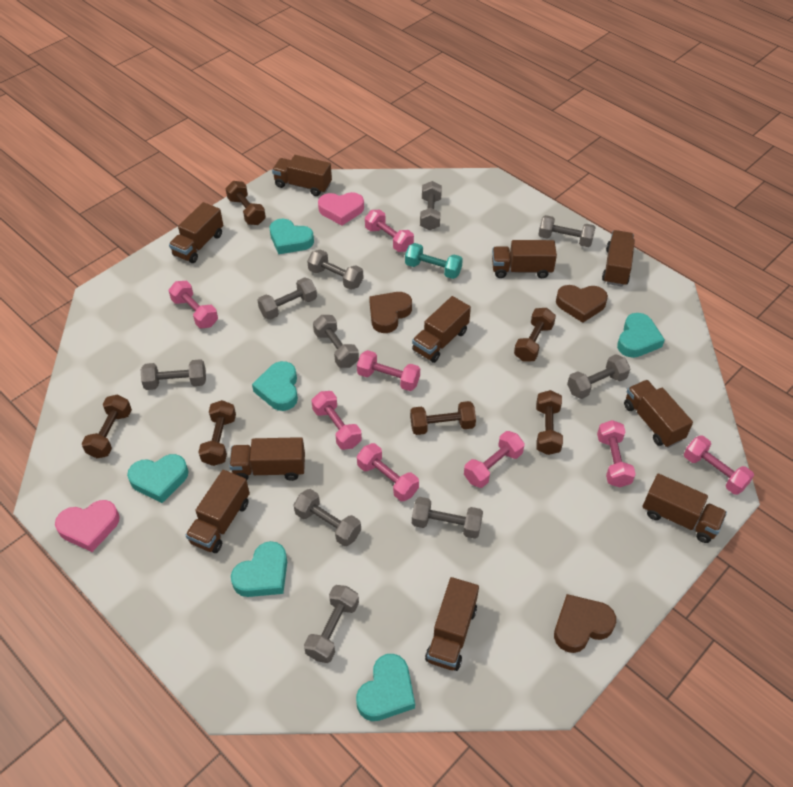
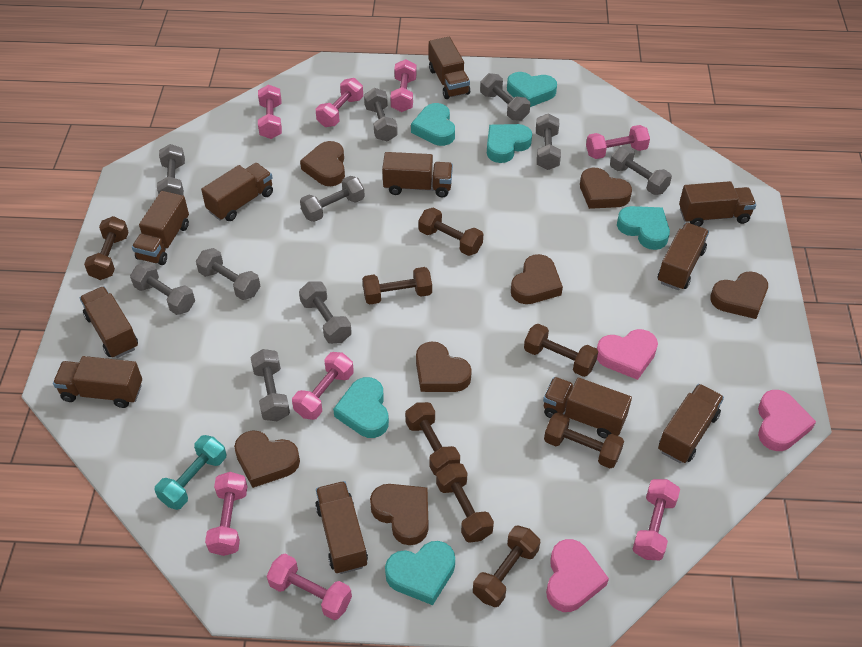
brown dumbbell: 6 -> 8
brown heart: 3 -> 7
brown truck: 10 -> 11
pink heart: 2 -> 3

